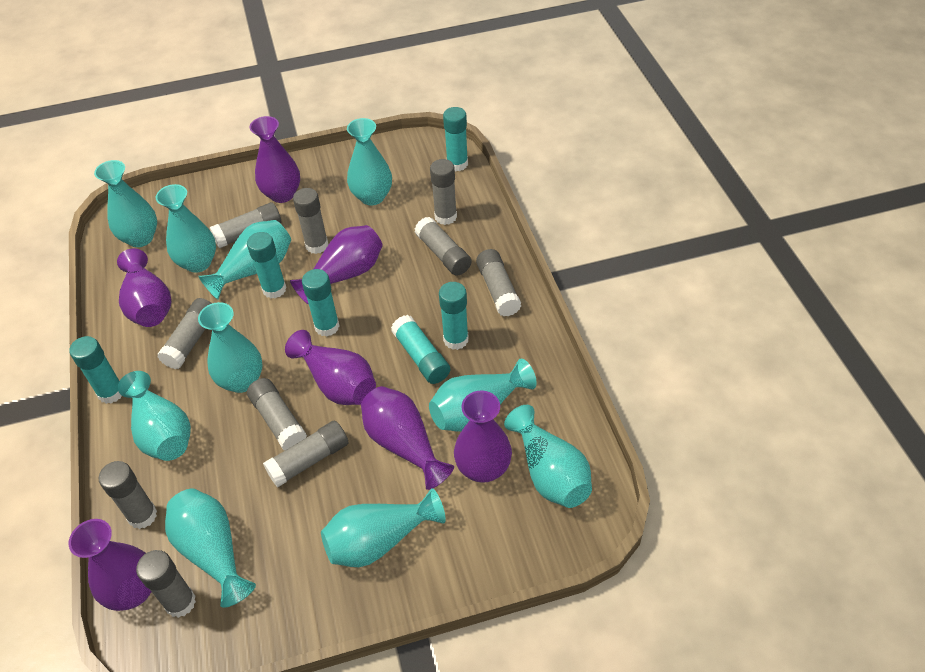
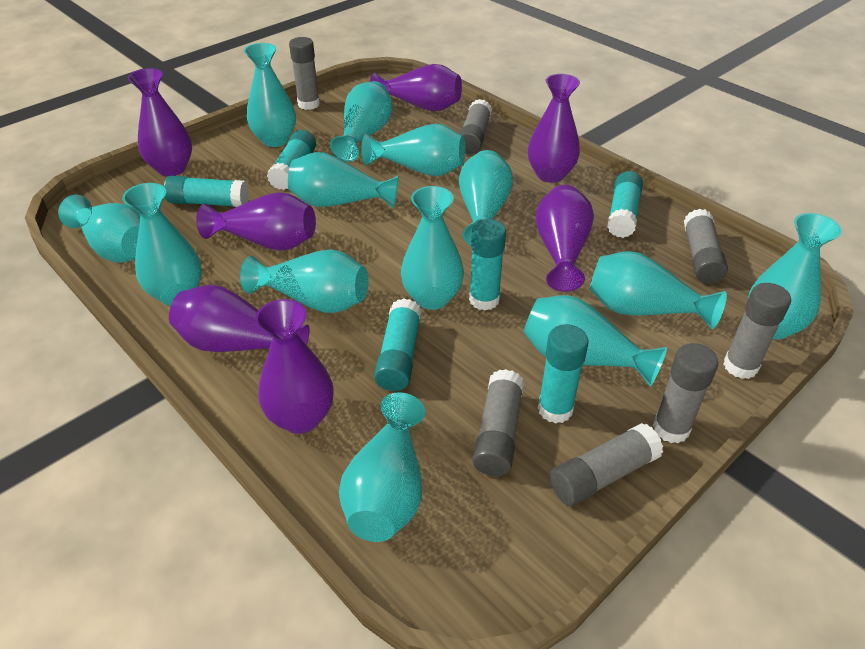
grey glue stick: 10 -> 7
turquoise vase: 10 -> 13

